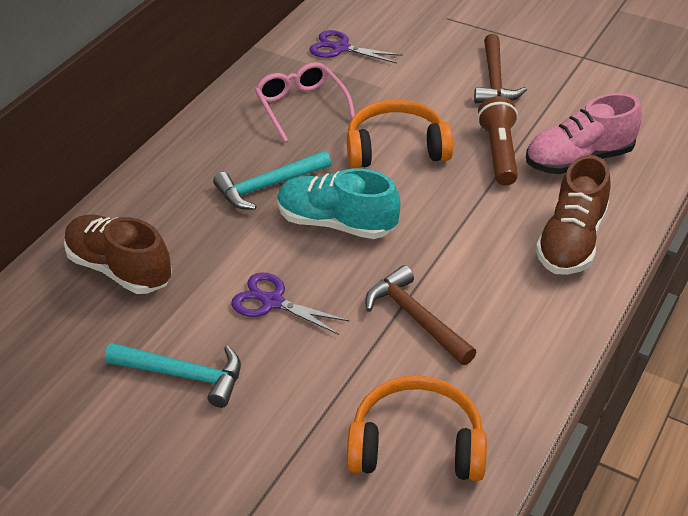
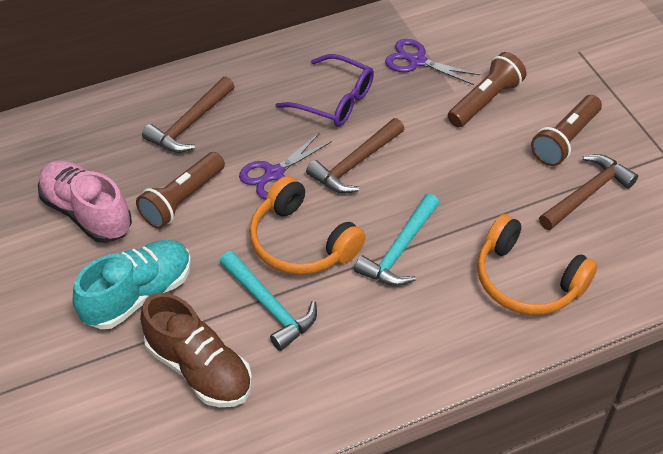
brown flashlight: 1 -> 3
brown hammer: 2 -> 3
brown shoe: 2 -> 1
pink glasses: 1 -> 0
purple glasses: 0 -> 1

